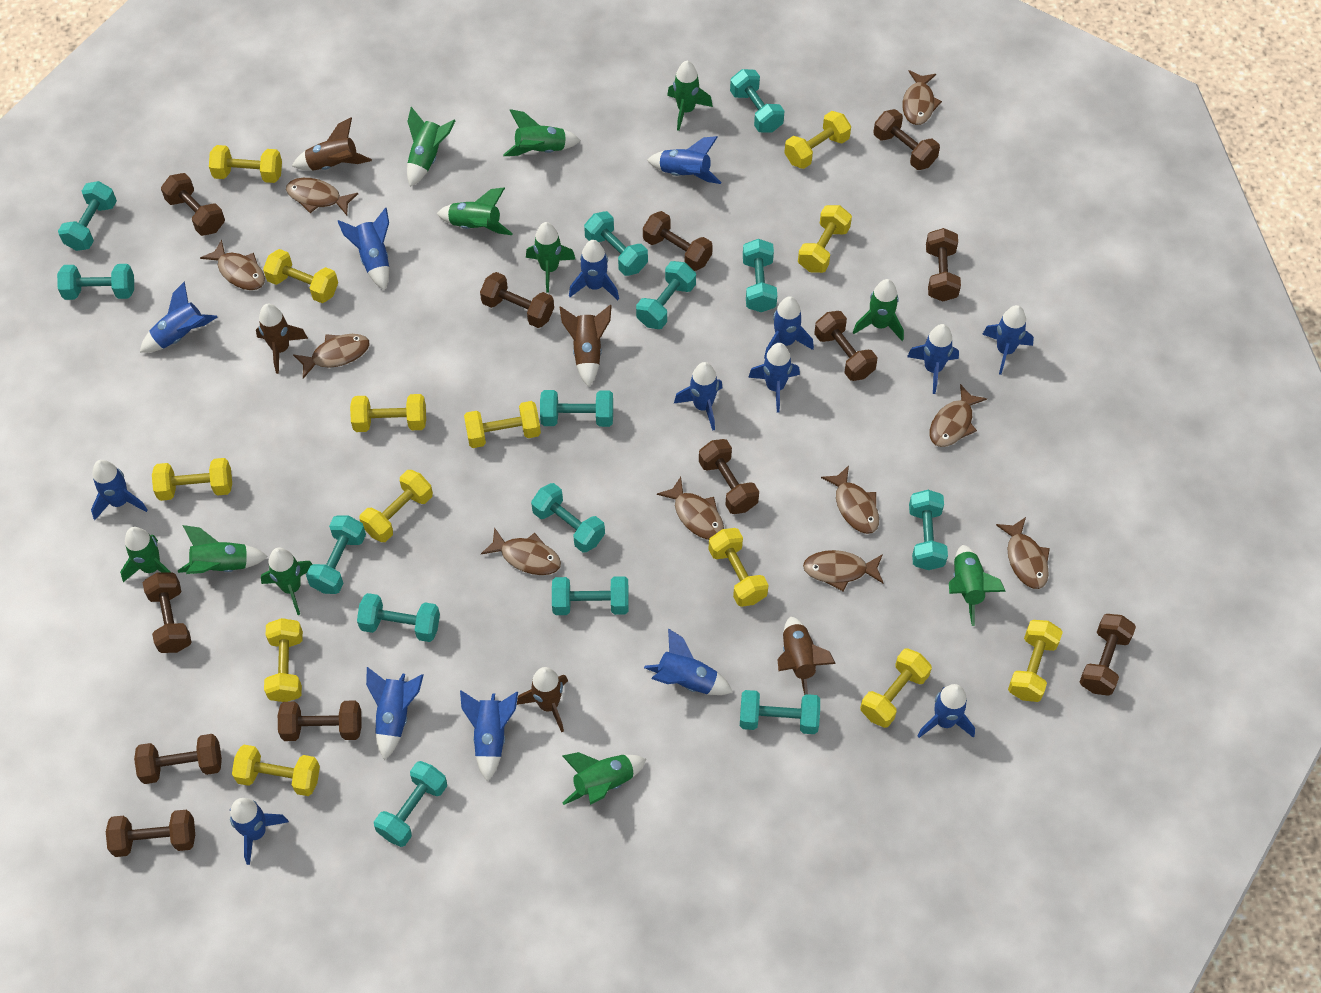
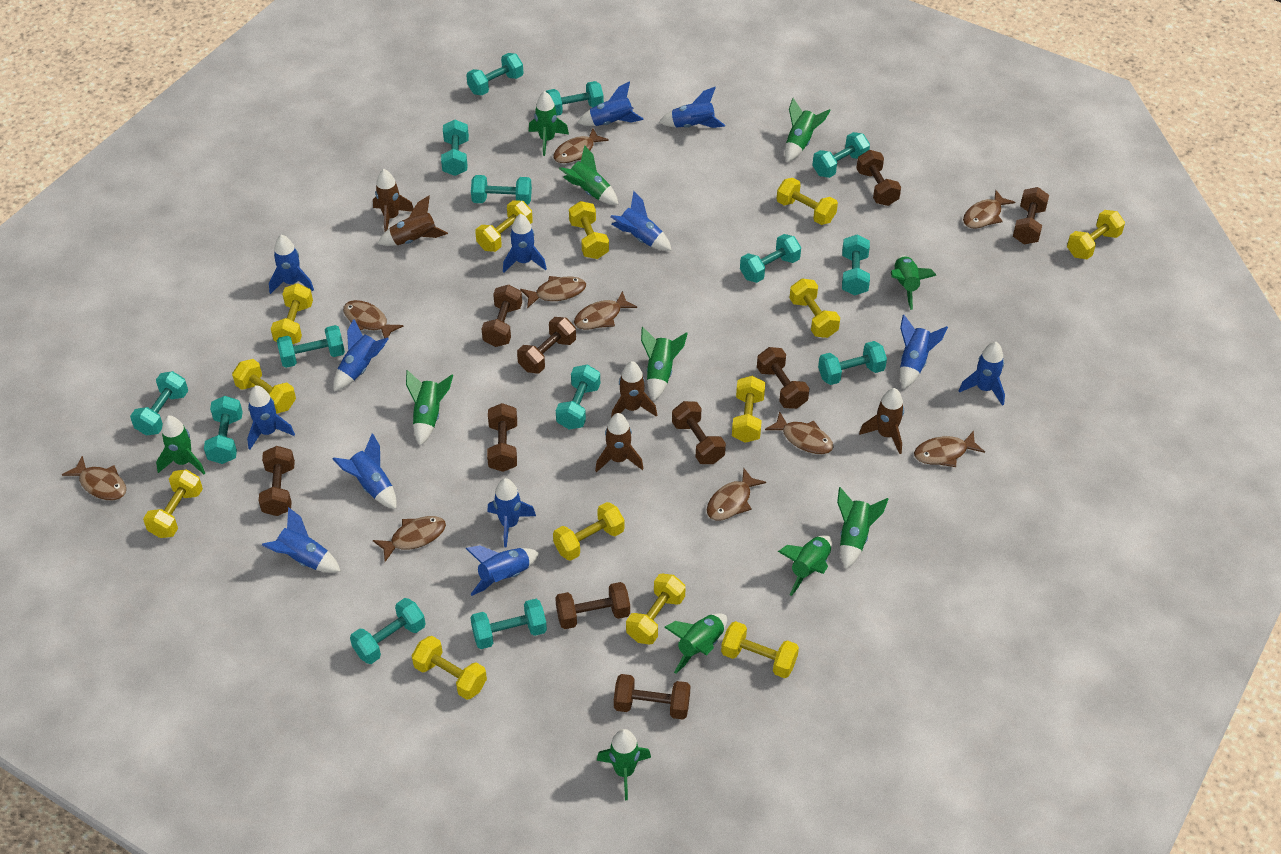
blue rocket: 15 -> 13
brown dumbbell: 12 -> 10

